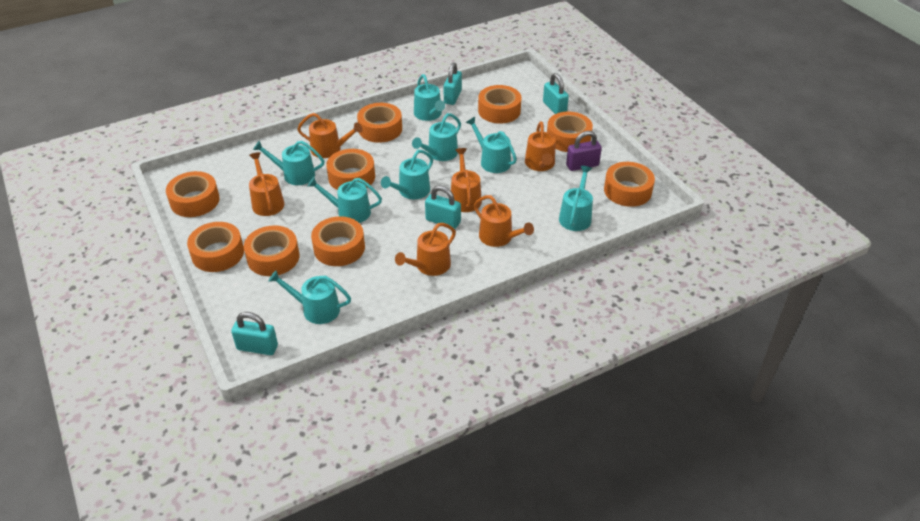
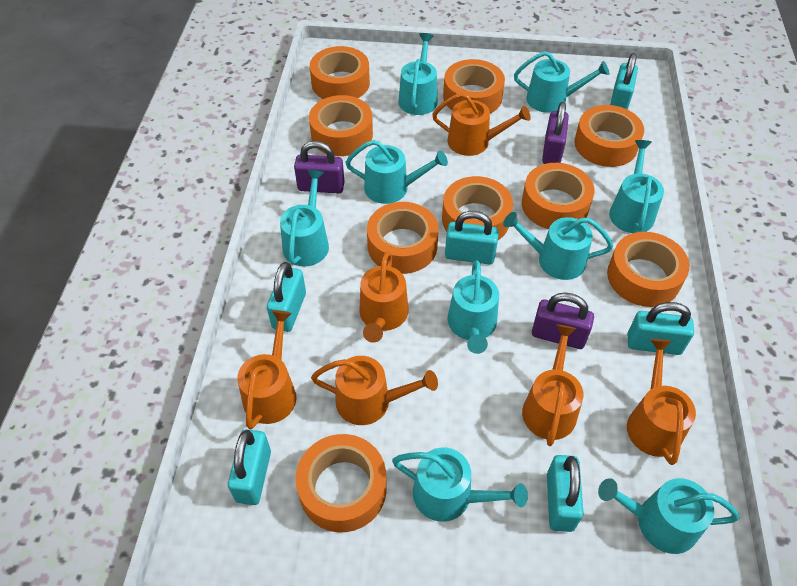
purple padlock: 1 -> 3
turquoise padlock: 4 -> 6
turquoise watering can: 8 -> 9

